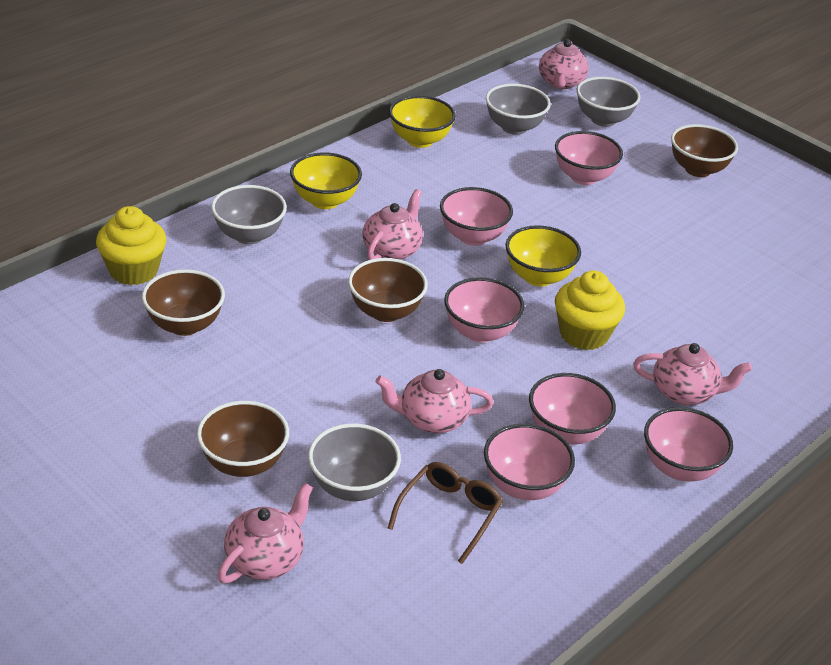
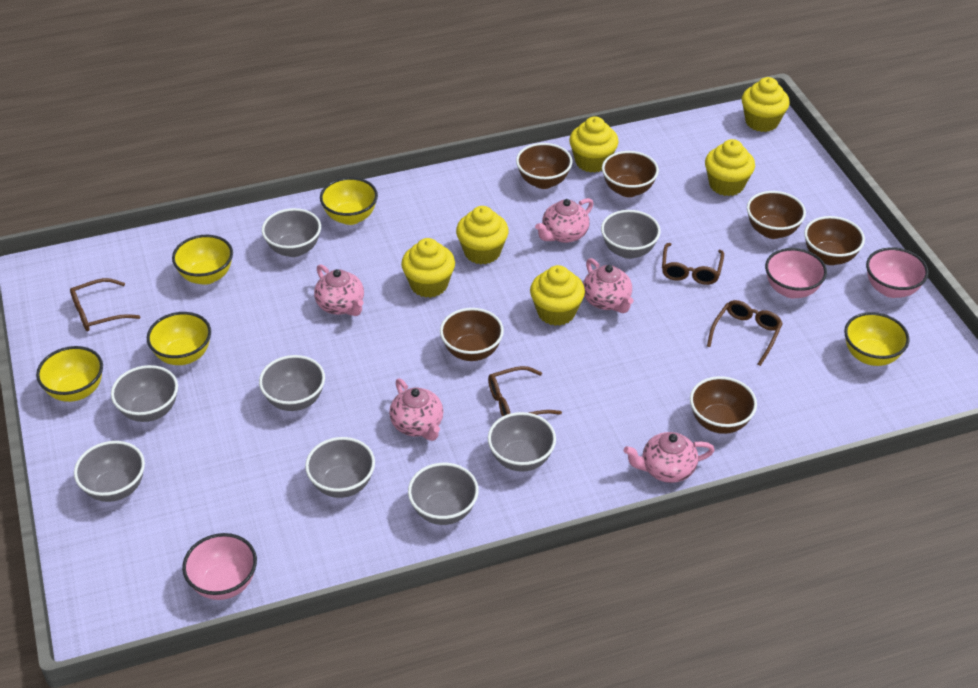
brown bowl: 4 -> 6
brown glasses: 1 -> 4
grey bowl: 4 -> 8
pink bowl: 6 -> 3
yellow bowl: 3 -> 5
yellow cupcake: 2 -> 6

